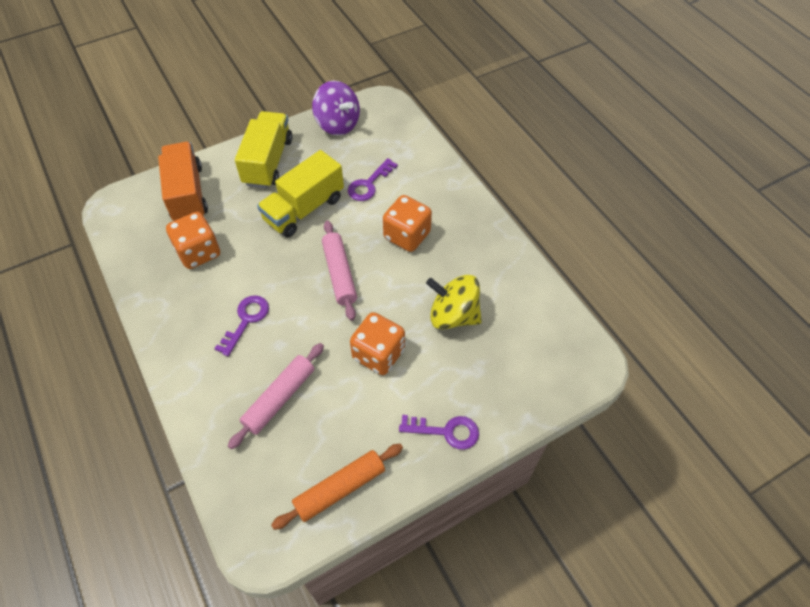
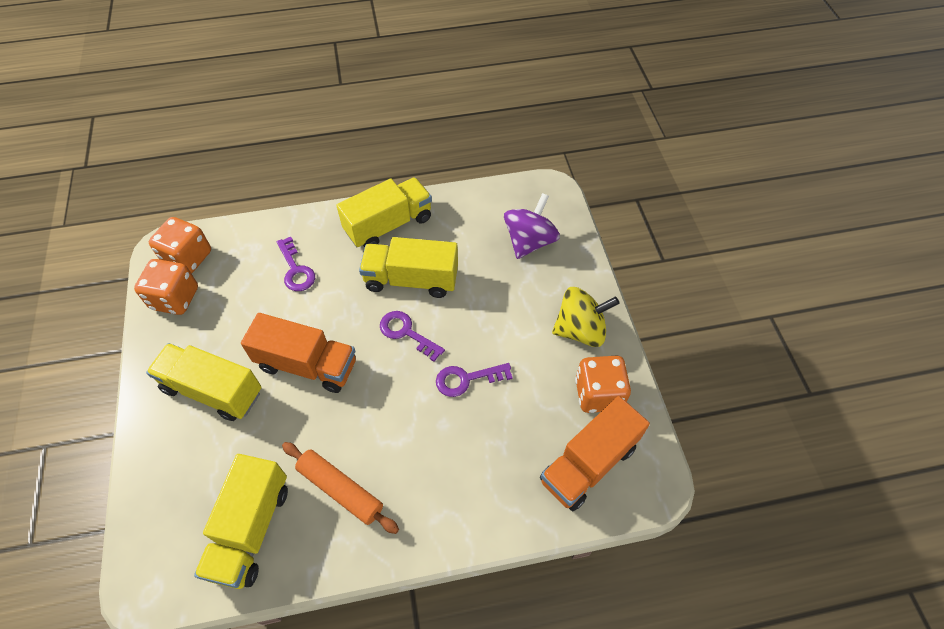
orange truck: 1 -> 2
pink rolling pin: 2 -> 0
yellow truck: 2 -> 4

